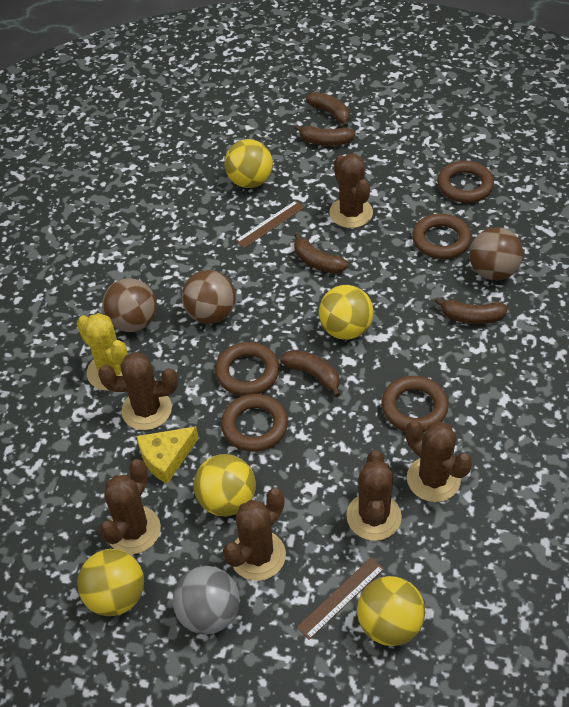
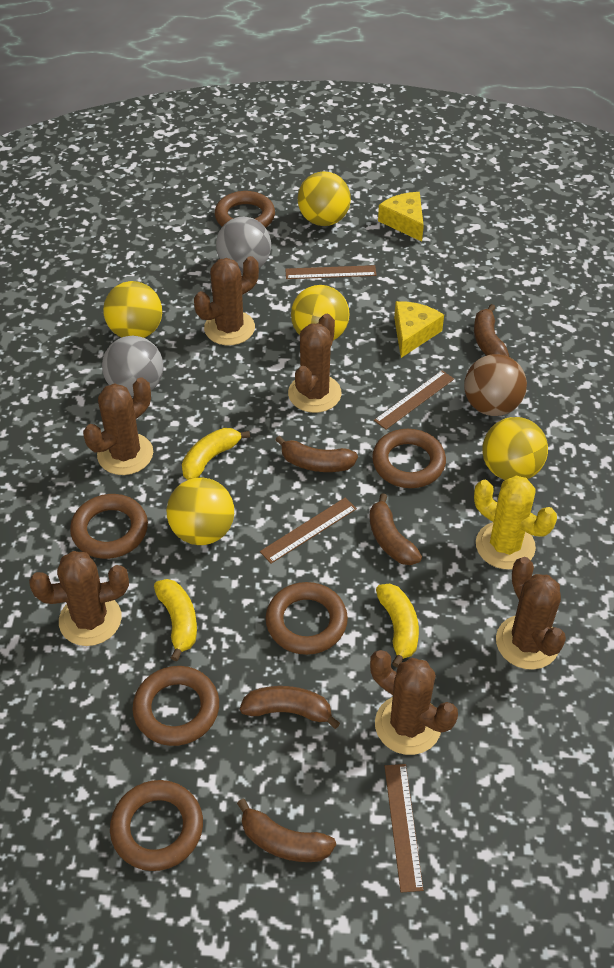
brown ball: 3 -> 1
brown ring: 5 -> 6
brown ruler: 2 -> 4
grey ball: 1 -> 2
yellow banana: 0 -> 3
yellow cheese: 1 -> 2

